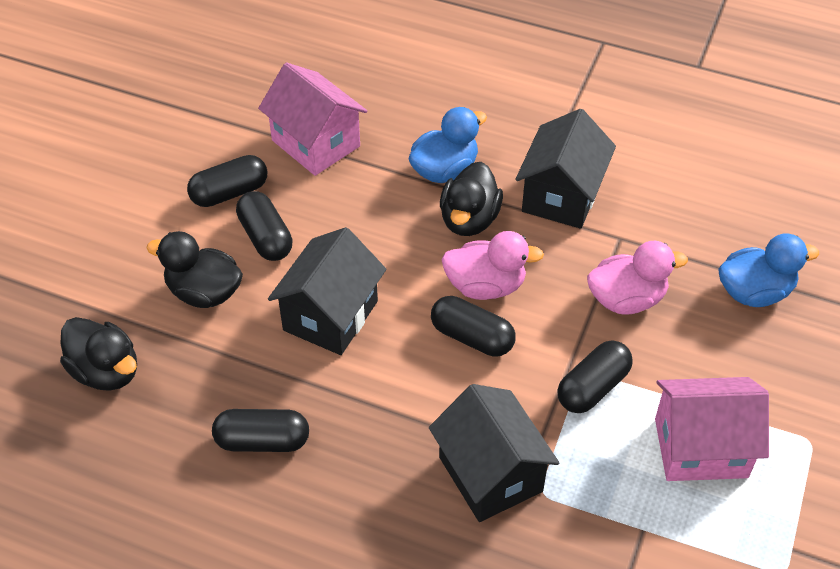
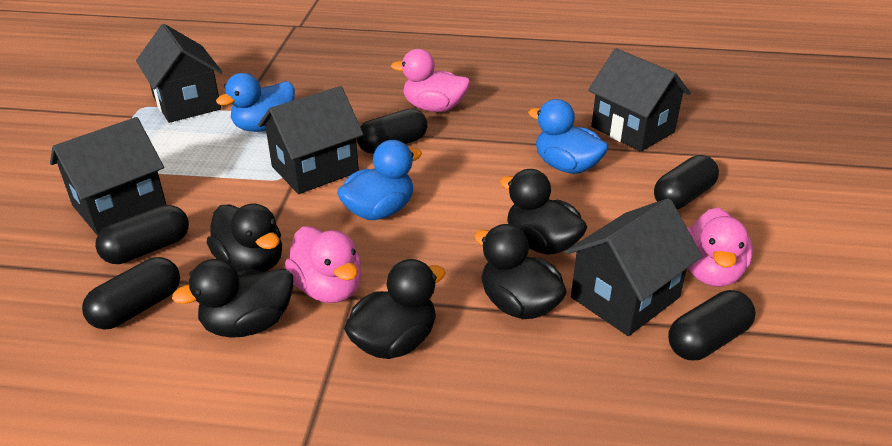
black duck: 3 -> 5
black house: 3 -> 5
blue duck: 2 -> 3
pink duck: 2 -> 3
pink house: 2 -> 0

